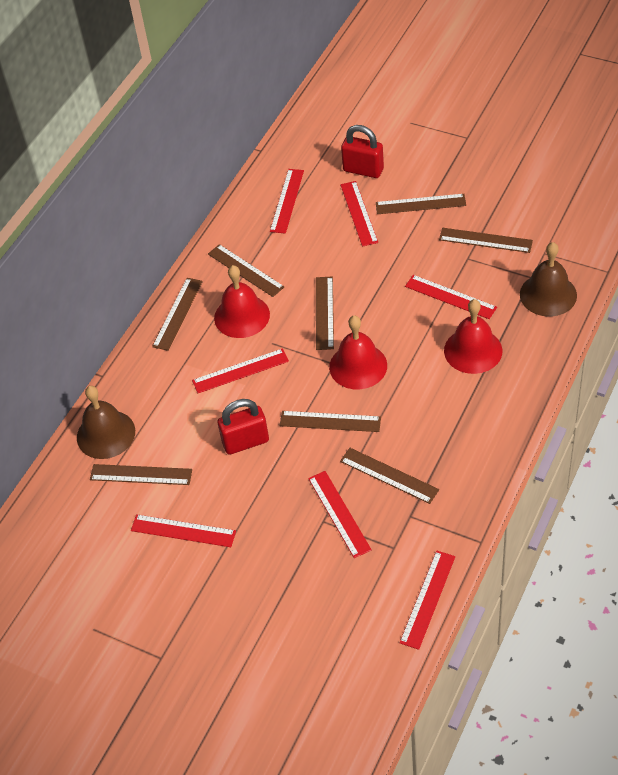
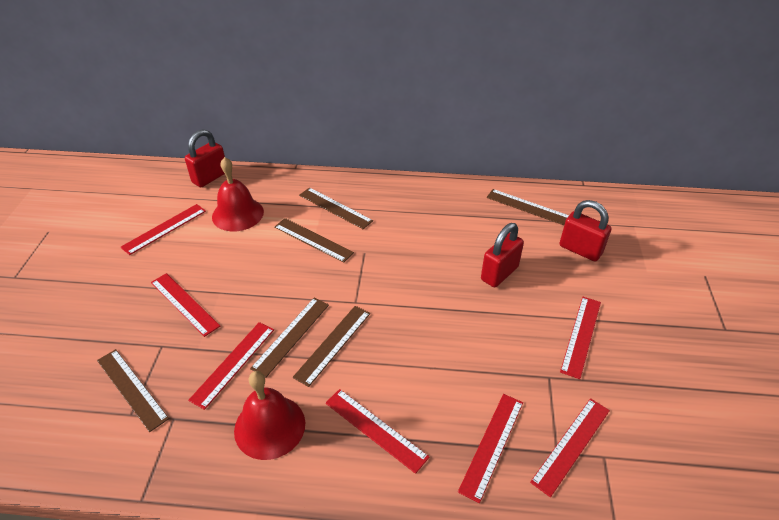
brown bell: 2 -> 0
brown ruler: 8 -> 6
red bell: 3 -> 2
red padlock: 2 -> 3

